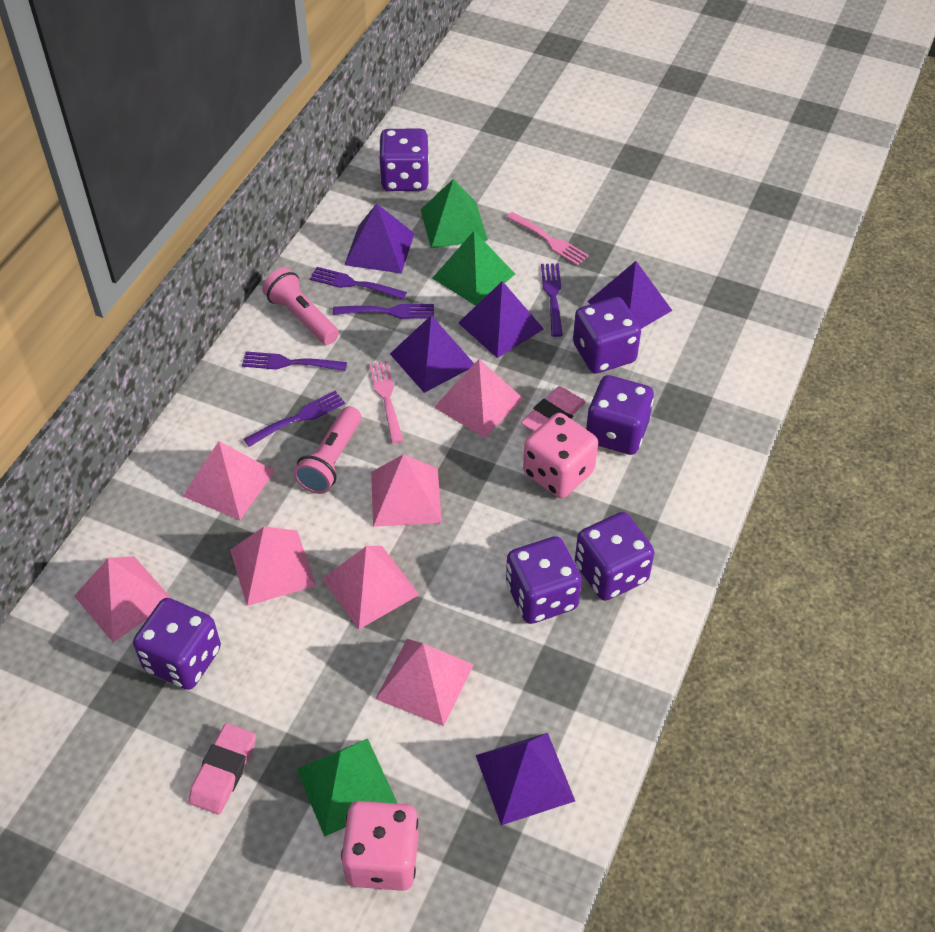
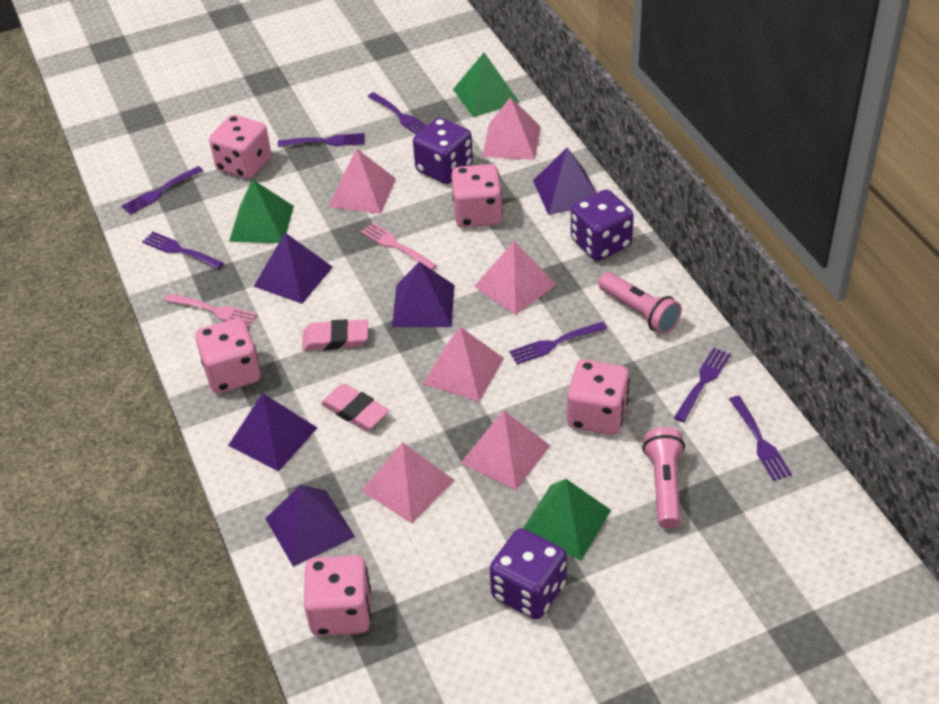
pink dice: 2 -> 5
pink pyramid: 7 -> 6
purple dice: 6 -> 3
purple fork: 5 -> 7

